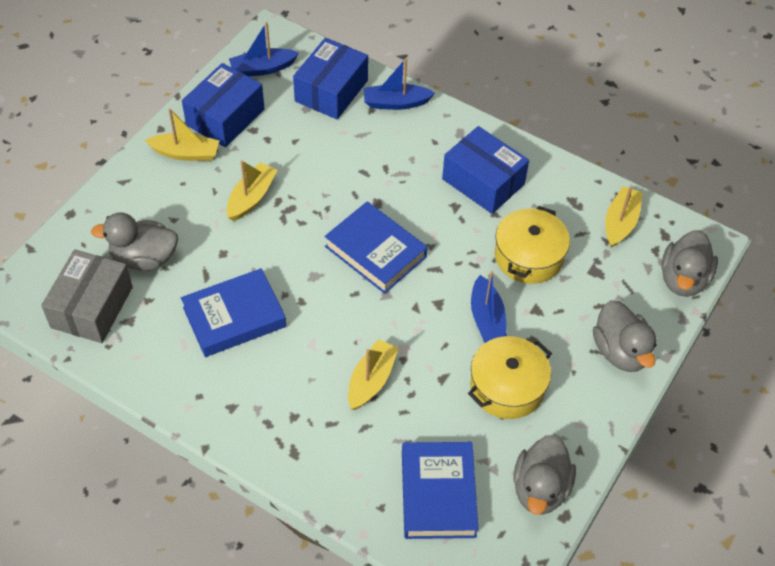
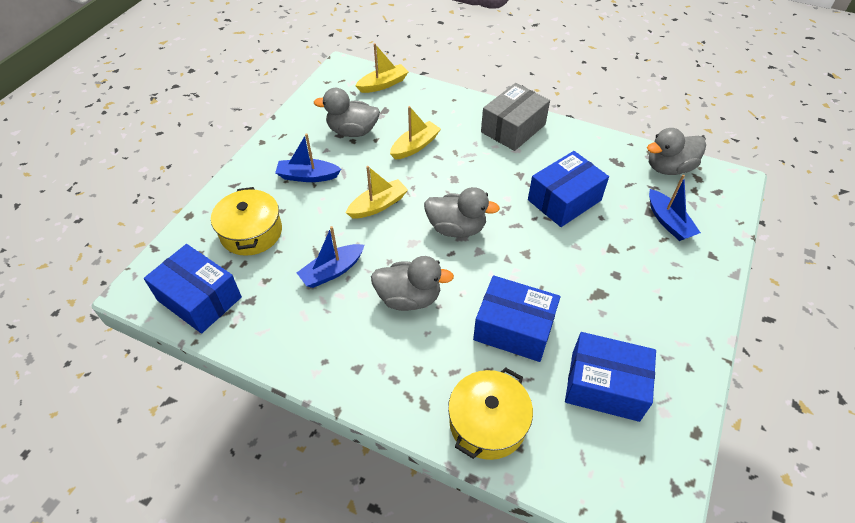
blue book: 3 -> 0
blue box: 3 -> 4
yellow boat: 4 -> 3

